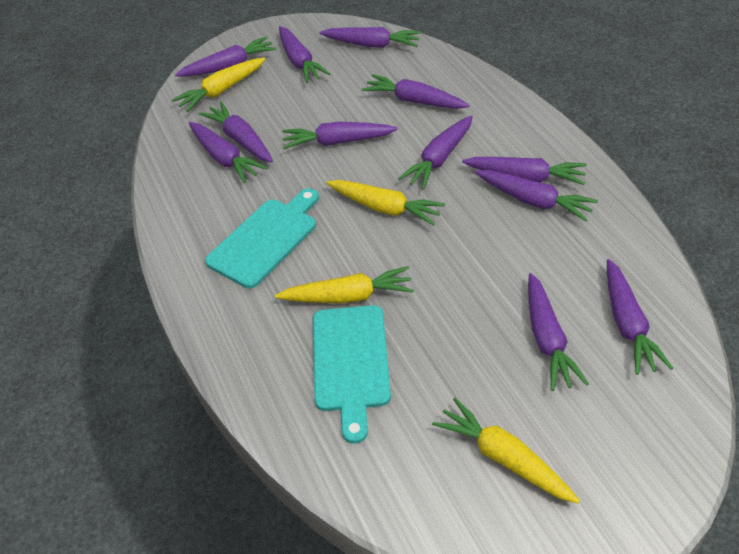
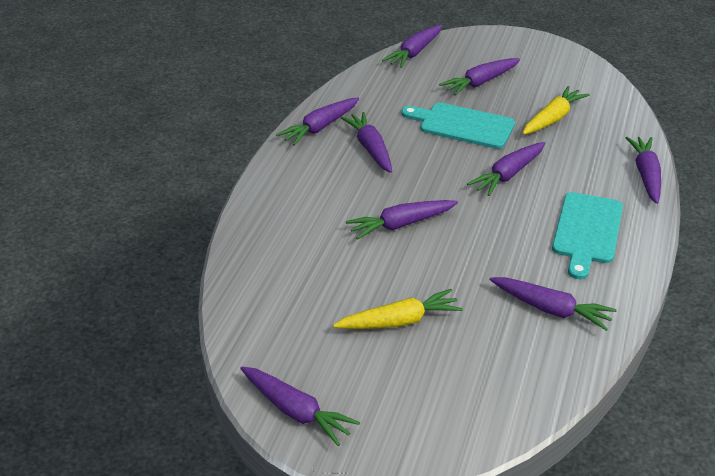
purple carrot: 12 -> 9
yellow carrot: 4 -> 2

